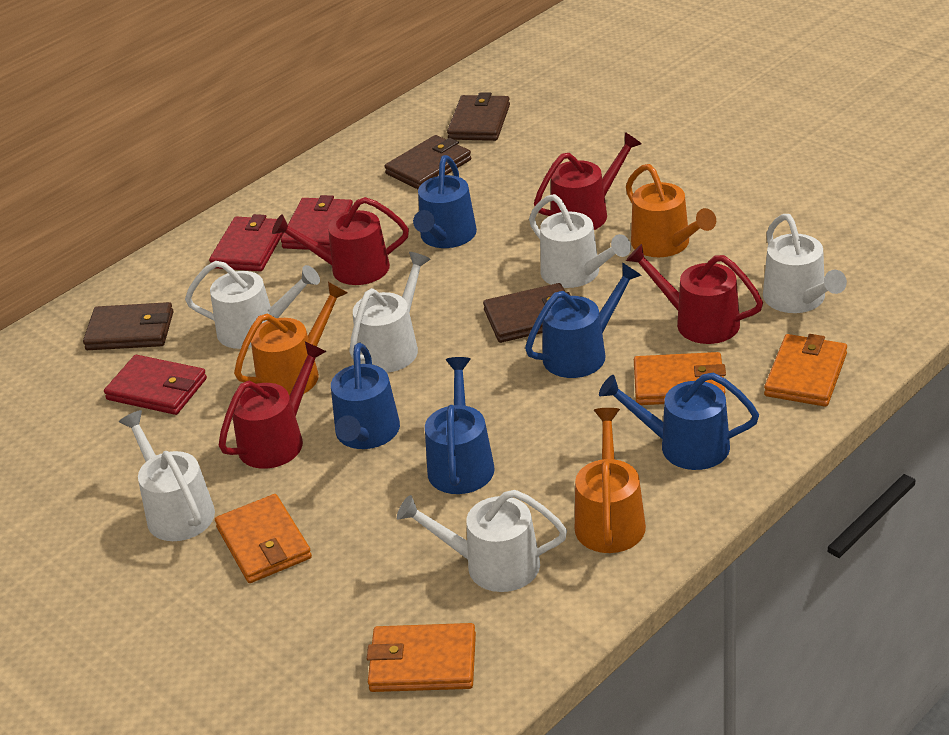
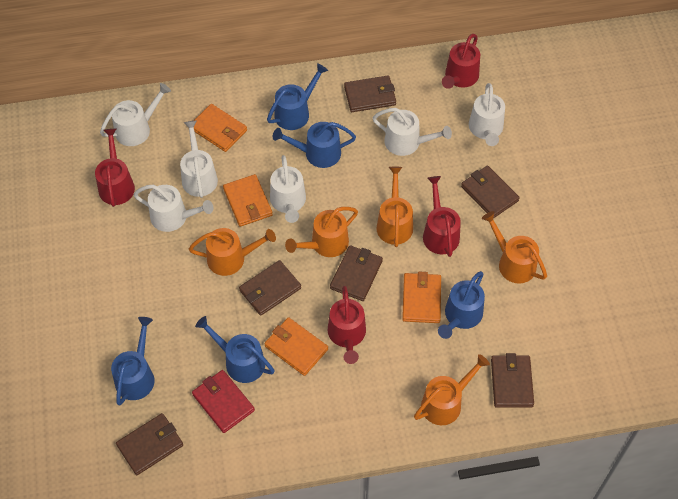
brown wallet: 4 -> 6
orange watering can: 3 -> 5
red wallet: 3 -> 1

